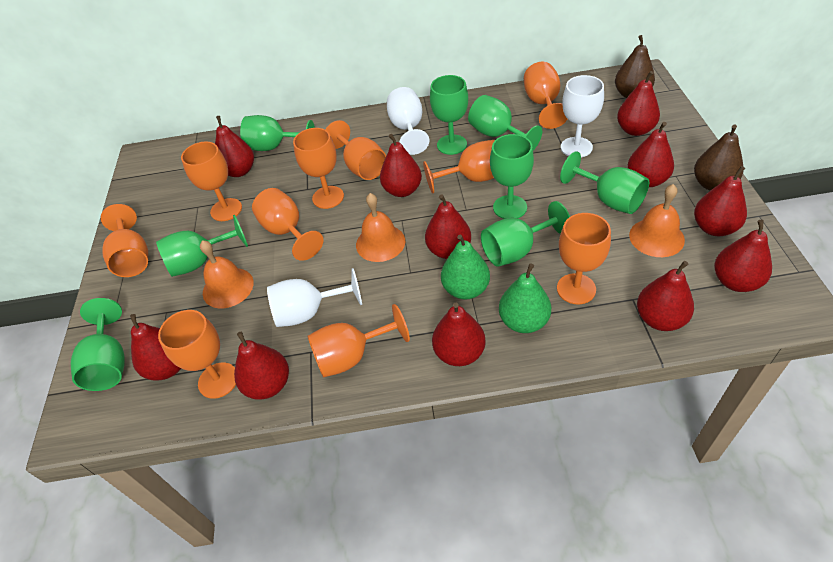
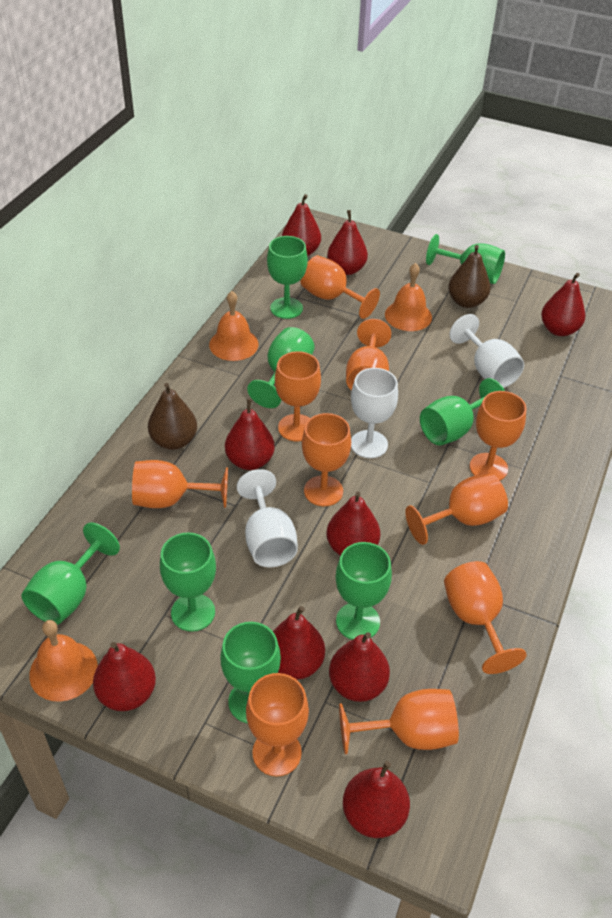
green pear: 2 -> 0
red pear: 11 -> 9

